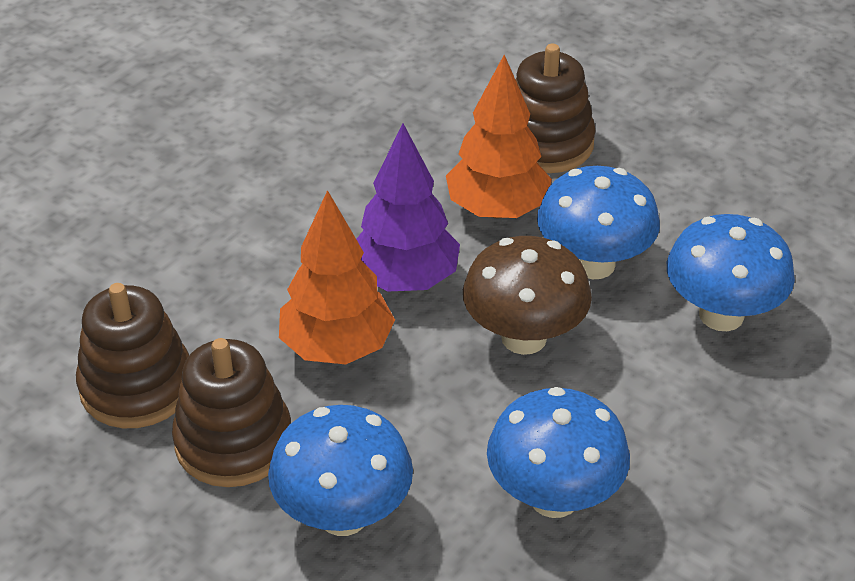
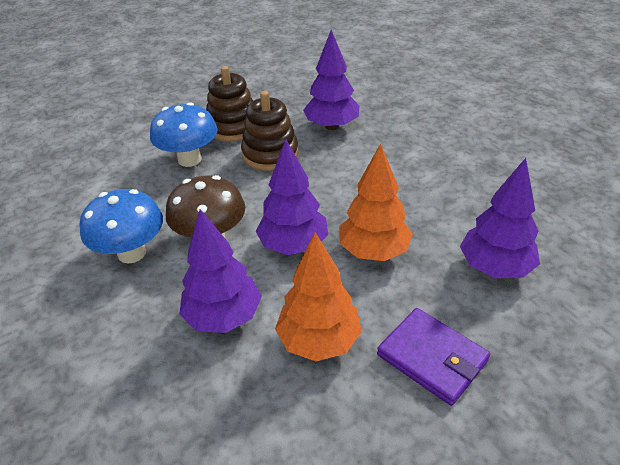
blue mushroom: 4 -> 2
brown stacking toy: 3 -> 2
purple tree: 1 -> 4
purple wallet: 0 -> 1

